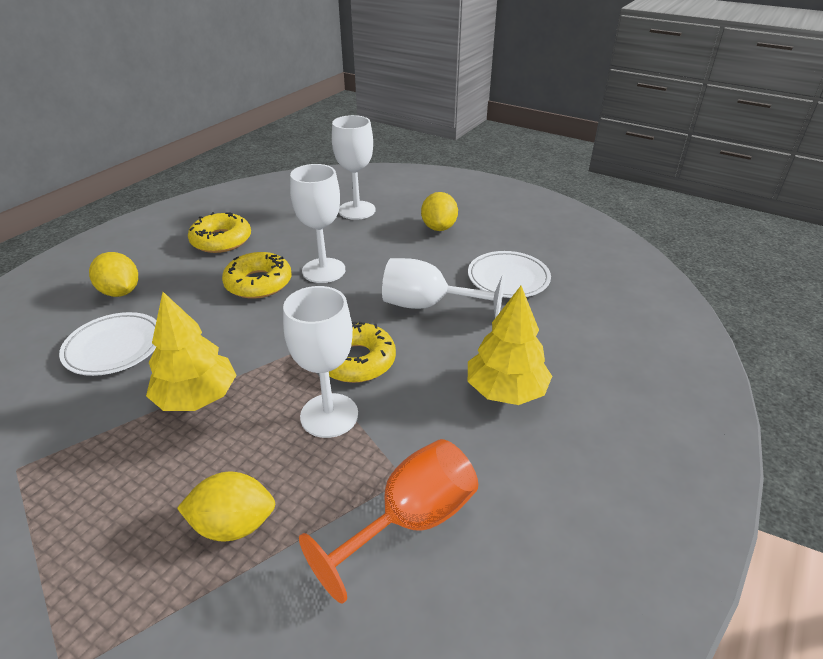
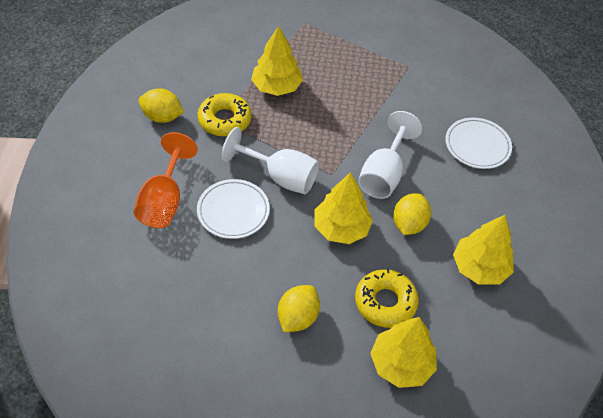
white goblet: 4 -> 2
yellow donut: 3 -> 2
yellow tree: 2 -> 4

